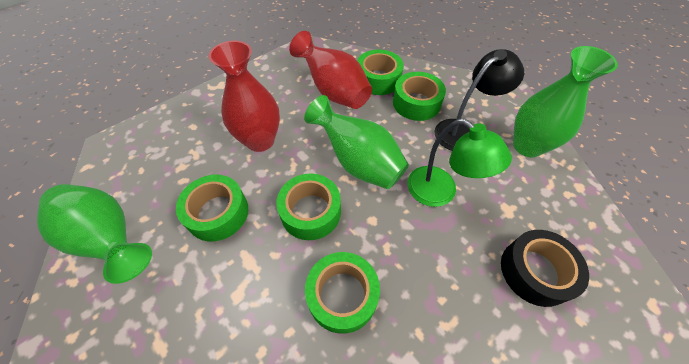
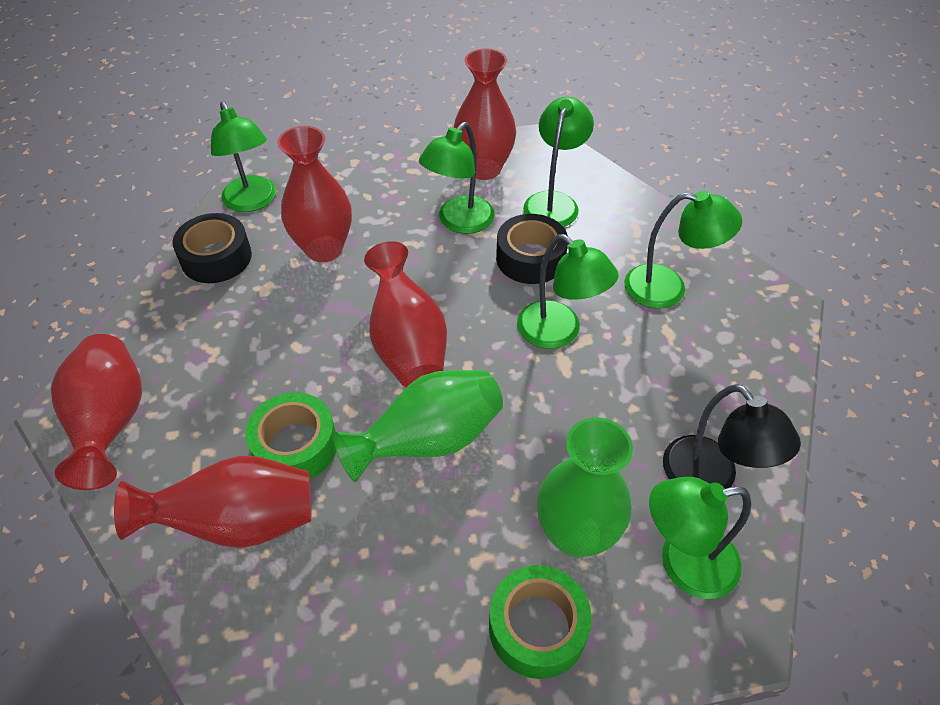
black tape: 1 -> 2
green lamp: 1 -> 6
green tape: 5 -> 2
green vase: 3 -> 2
red vase: 2 -> 5

